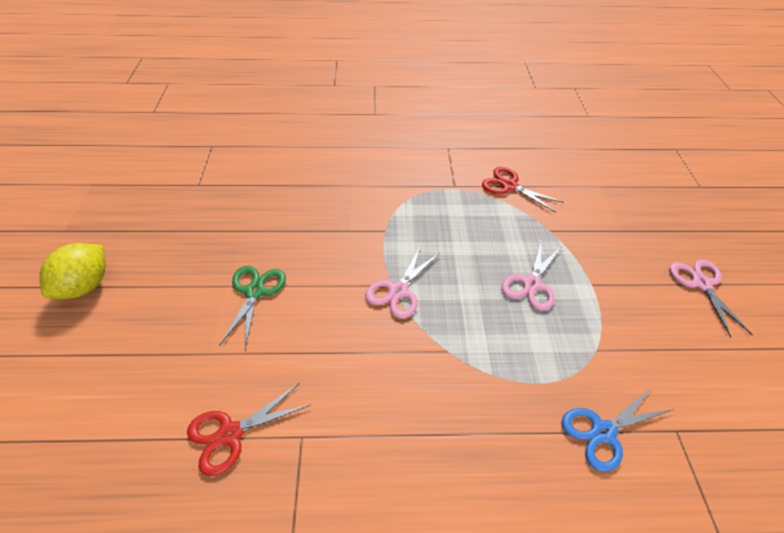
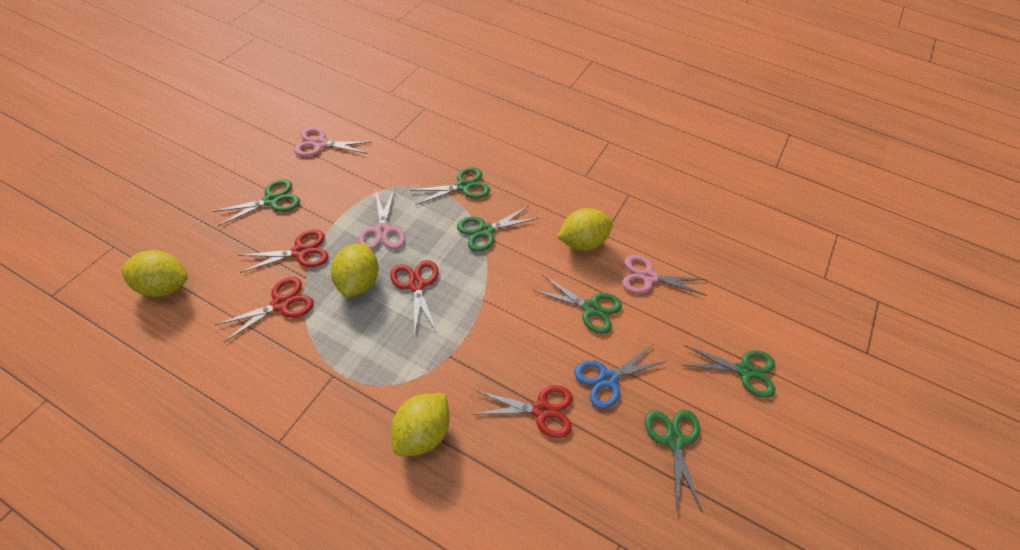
green scissors: 1 -> 6
red scissors: 2 -> 4
yellow lemon: 1 -> 4

